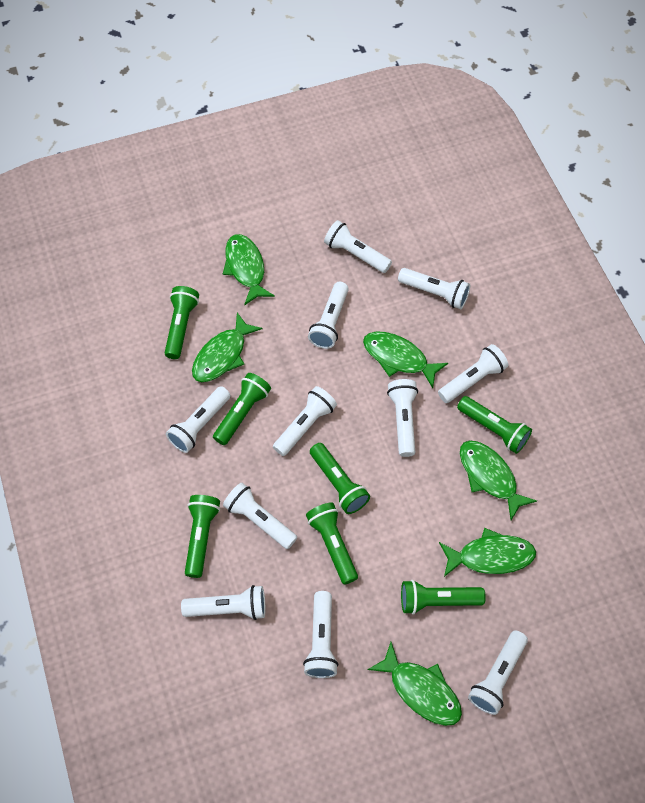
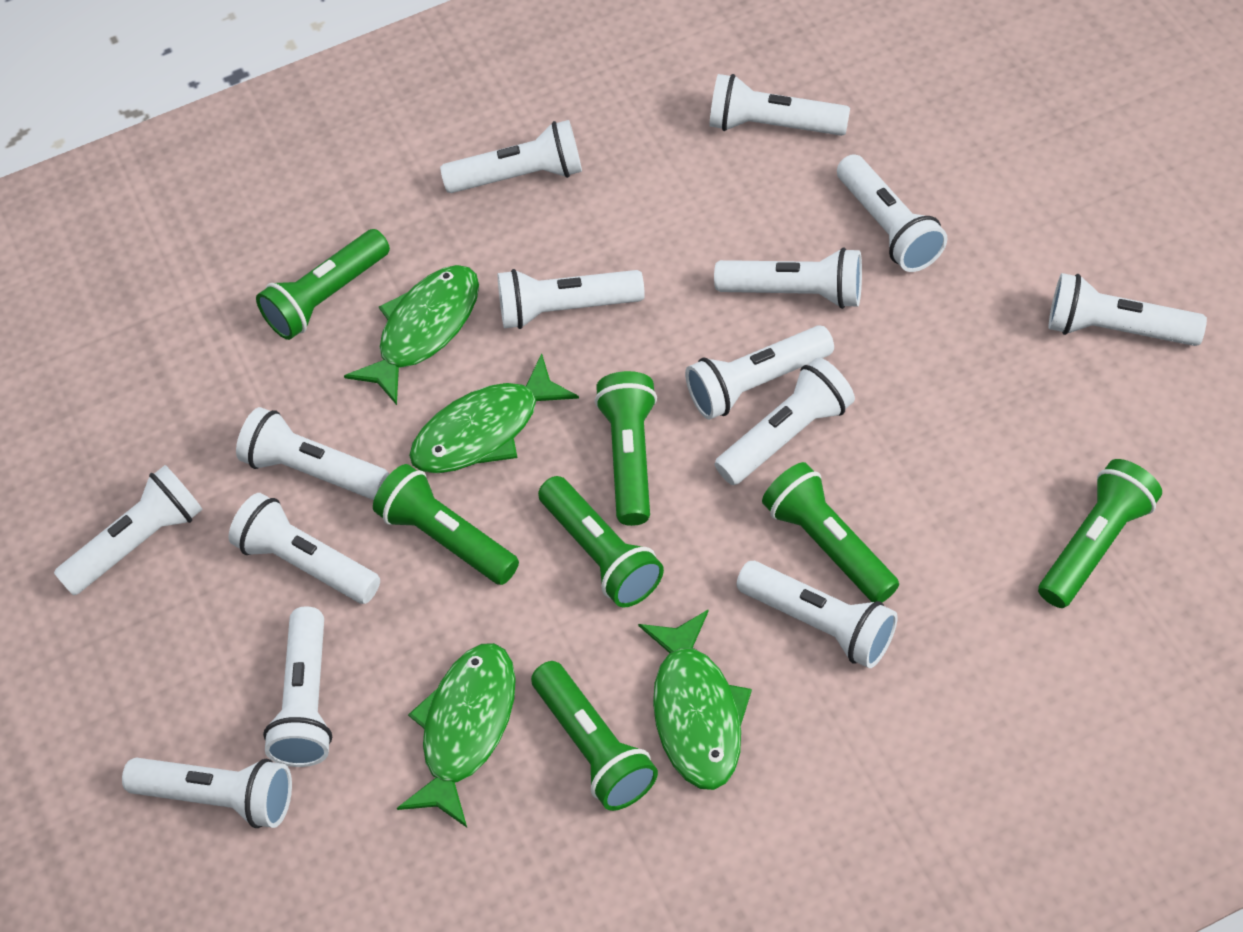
green fish: 6 -> 4
white flashlight: 11 -> 14

